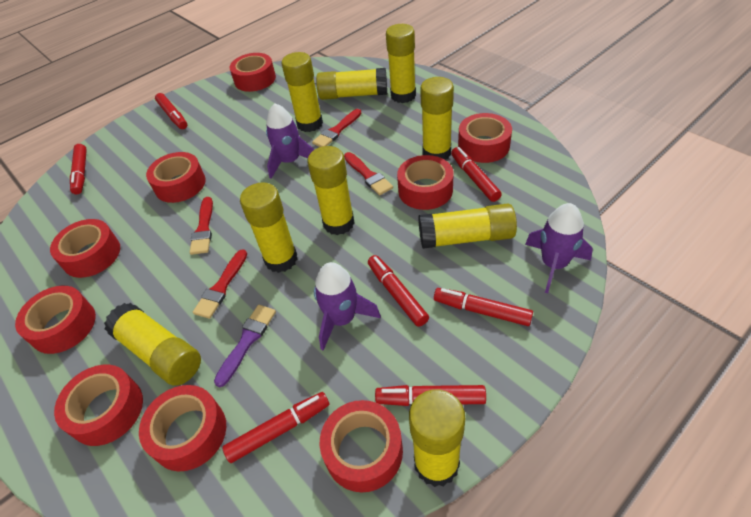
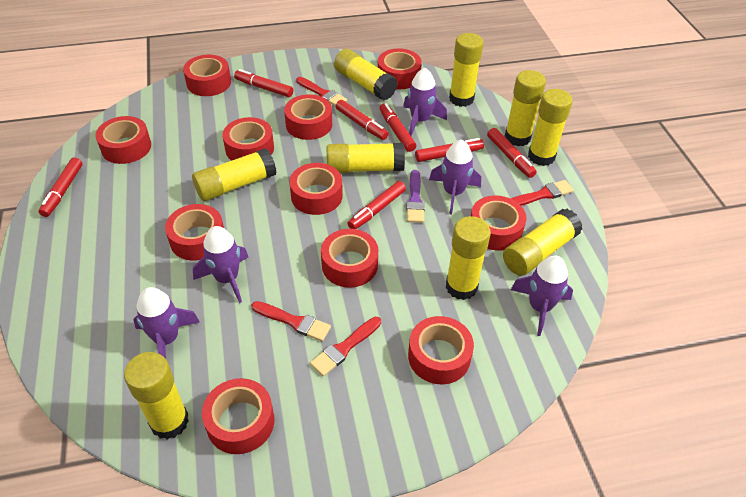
purple rocket: 3 -> 5
red tape: 9 -> 11

